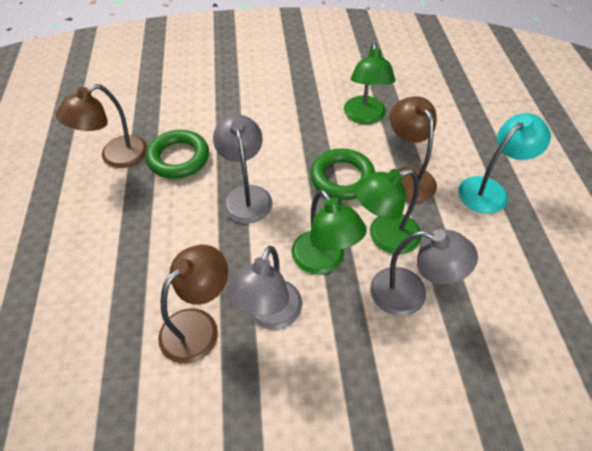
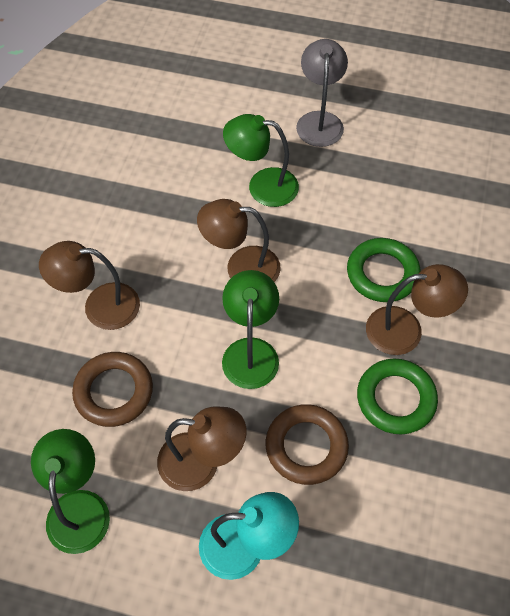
brown lamp: 3 -> 4
brown ring: 0 -> 2
grey lamp: 3 -> 1

